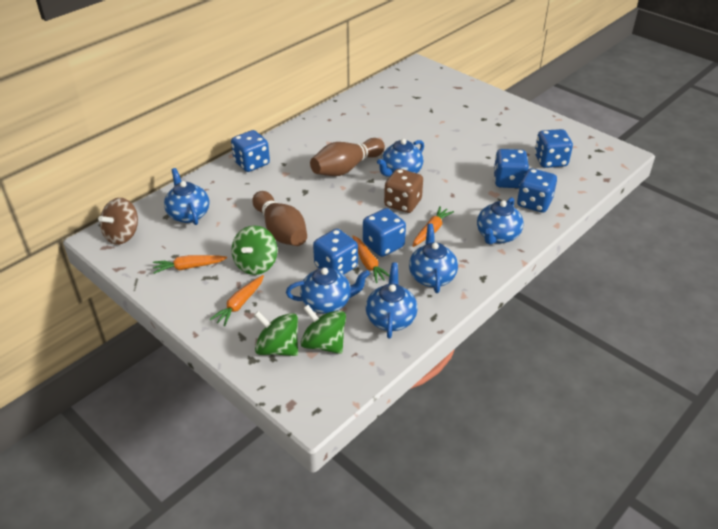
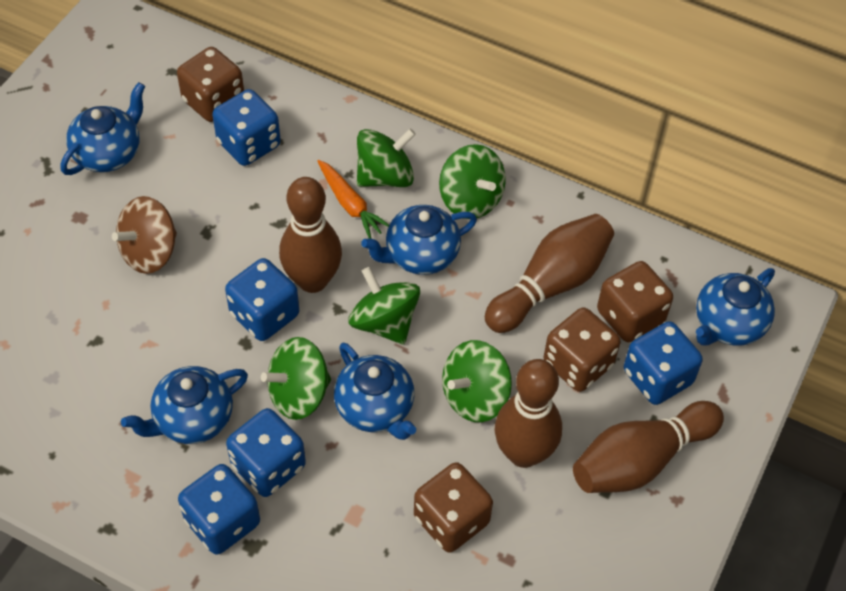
blue dice: 6 -> 5
blue teapot: 6 -> 5
brown bowling pin: 2 -> 4
brown dice: 1 -> 4
green spinning top: 3 -> 5
orange carrot: 4 -> 1

